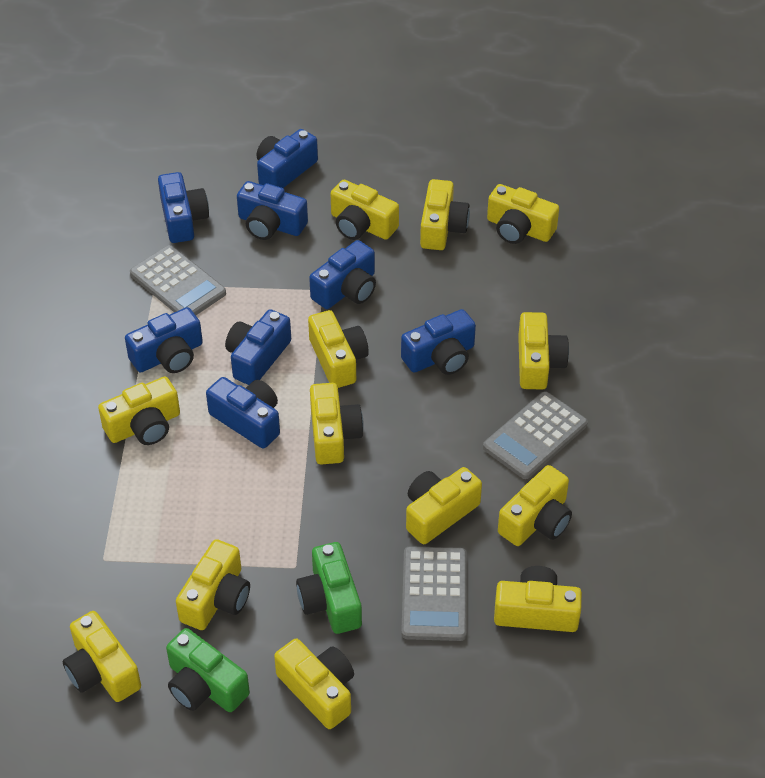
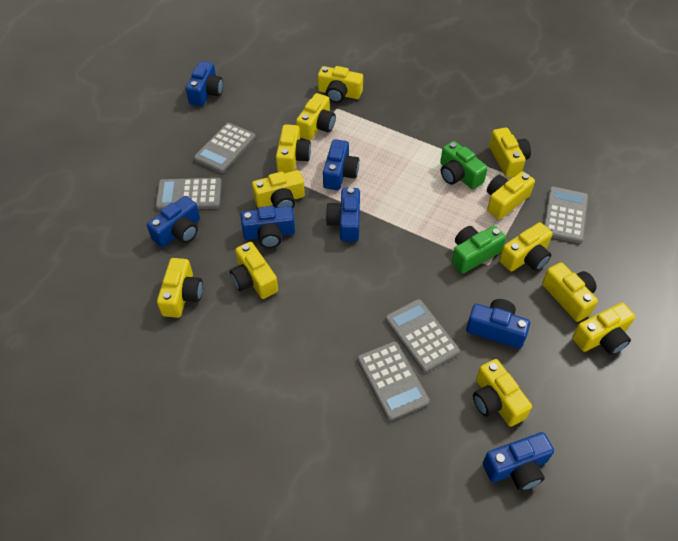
blue camera: 8 -> 7
grey calculator: 3 -> 5
yellow camera: 13 -> 12

